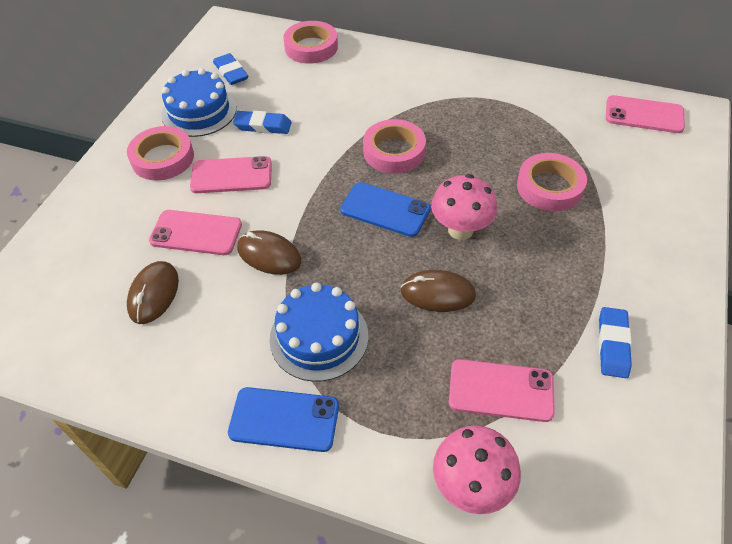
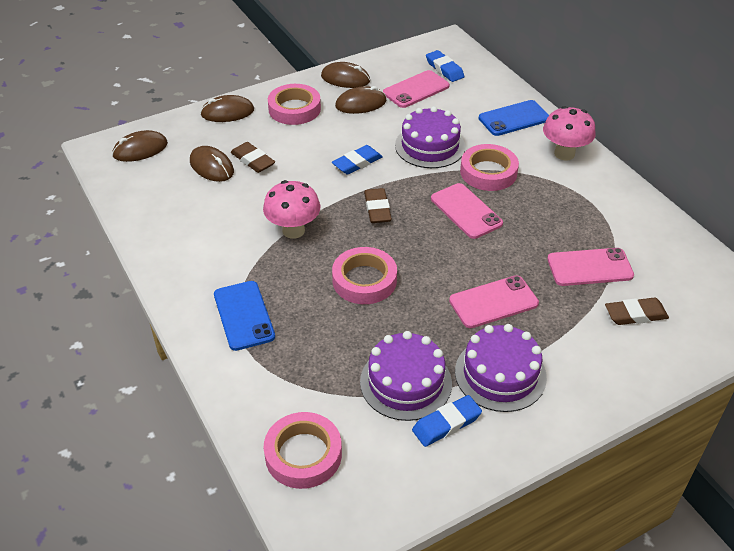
blue cake: 2 -> 0
brown eraser: 0 -> 3
brown mouse: 3 -> 5
purple cake: 0 -> 3

